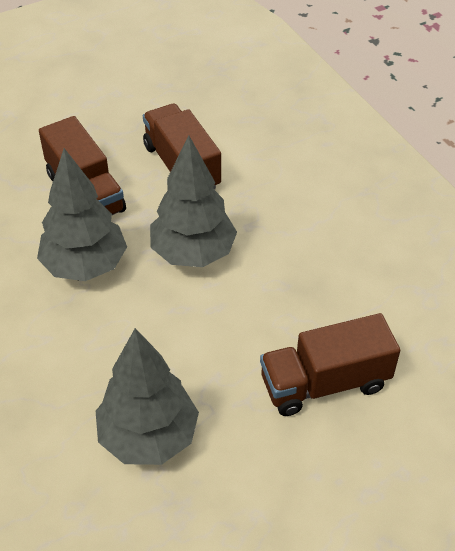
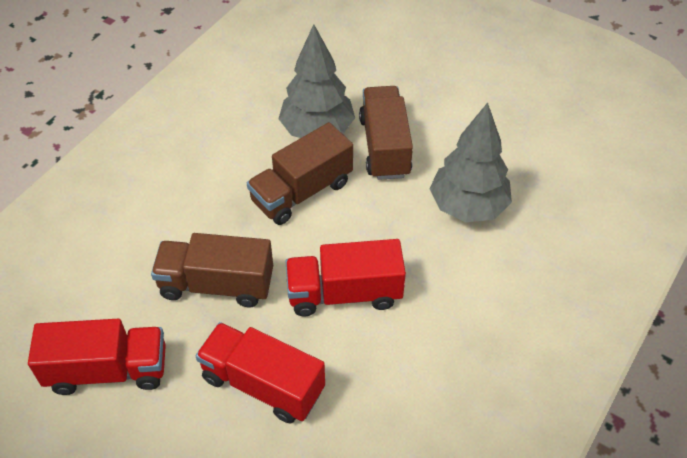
grey tree: 3 -> 2
red truck: 0 -> 3

